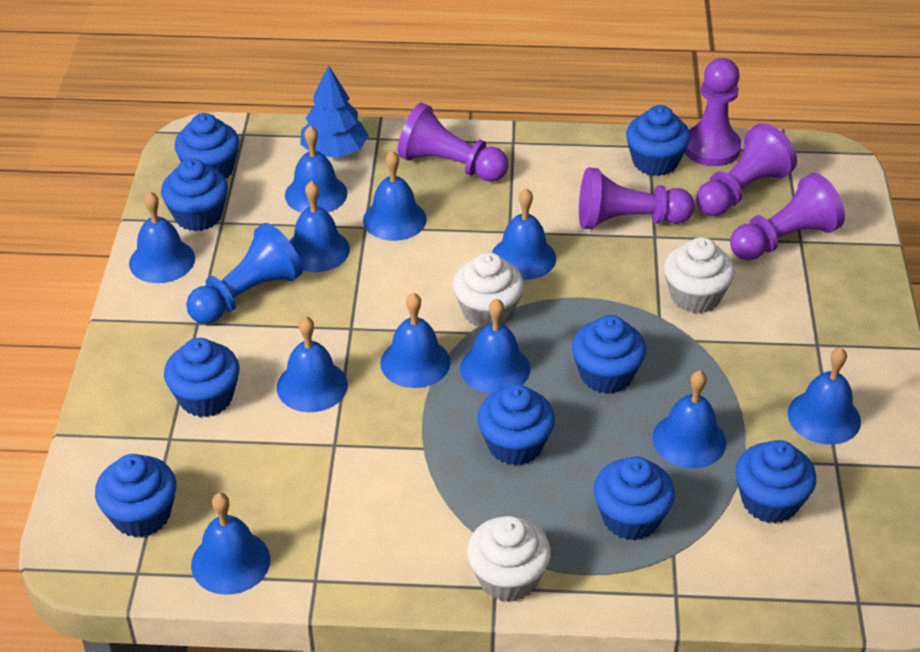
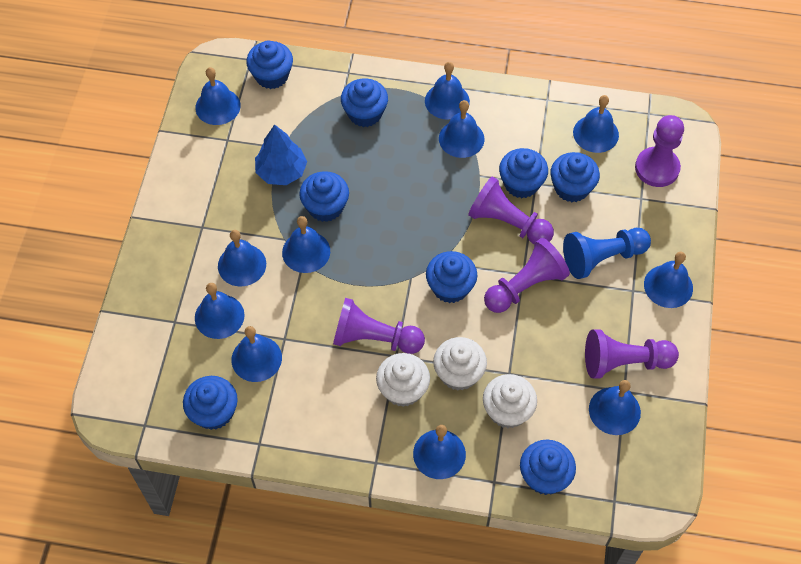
blue cupcake: 9 -> 8

